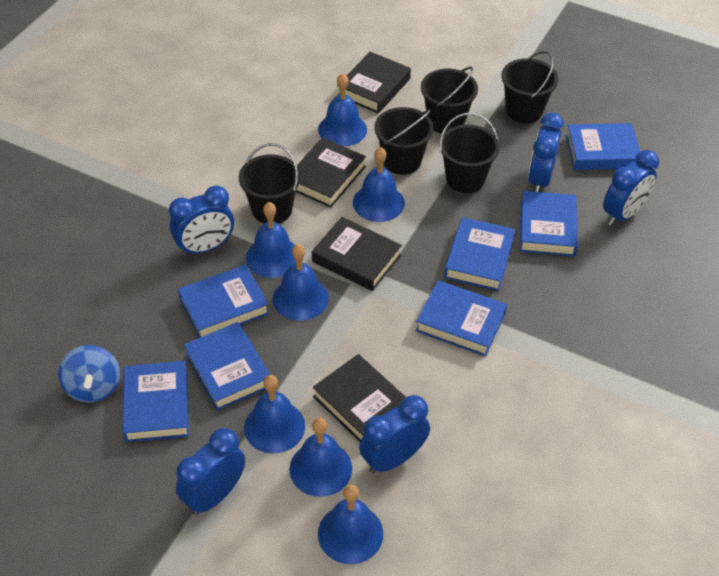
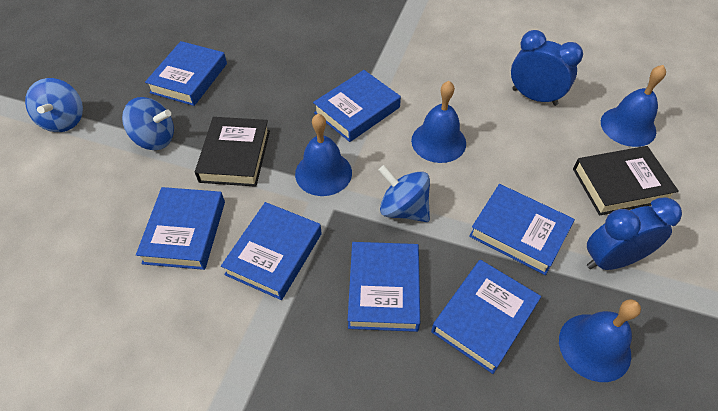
black book: 4 -> 2
black bucket: 5 -> 0
blue bell: 7 -> 4
blue clock: 5 -> 2
blue spinning top: 1 -> 3

